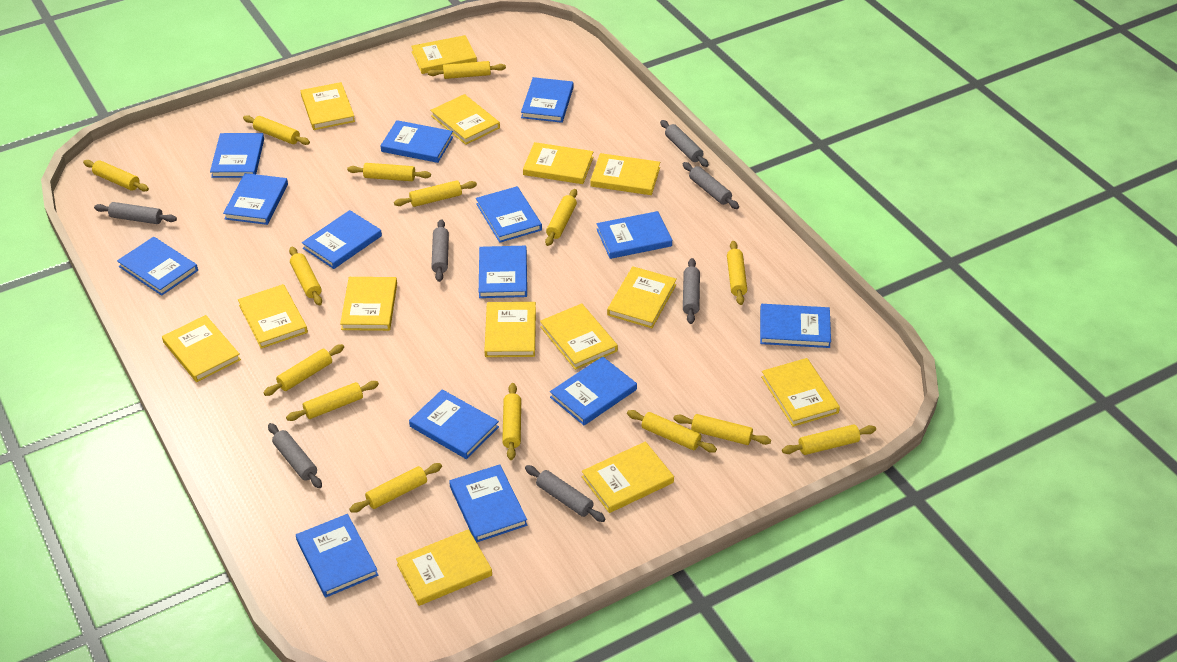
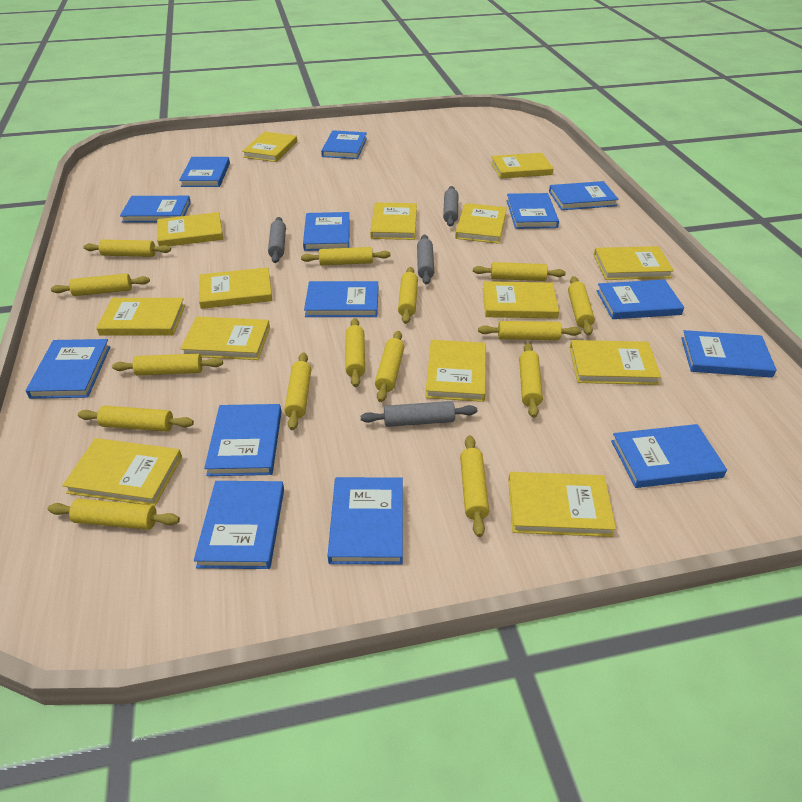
grey rolling pin: 7 -> 4

